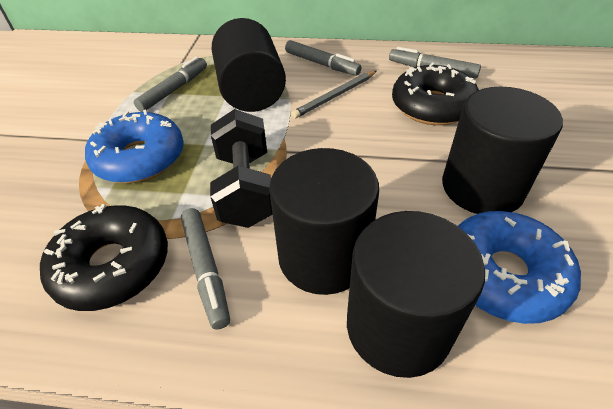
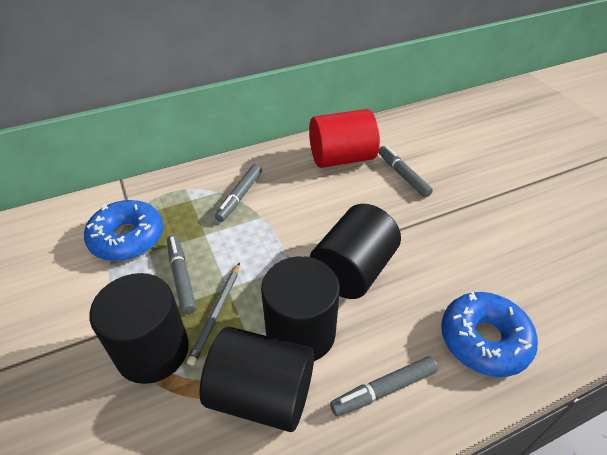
black donut: 2 -> 0
black dumbbell: 1 -> 0
red cylinder: 0 -> 1

